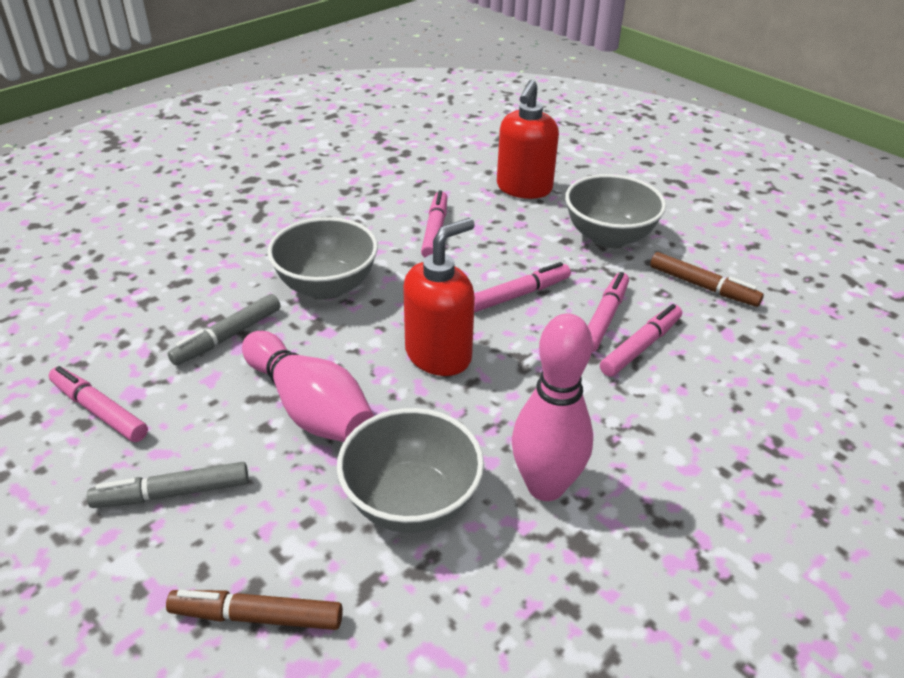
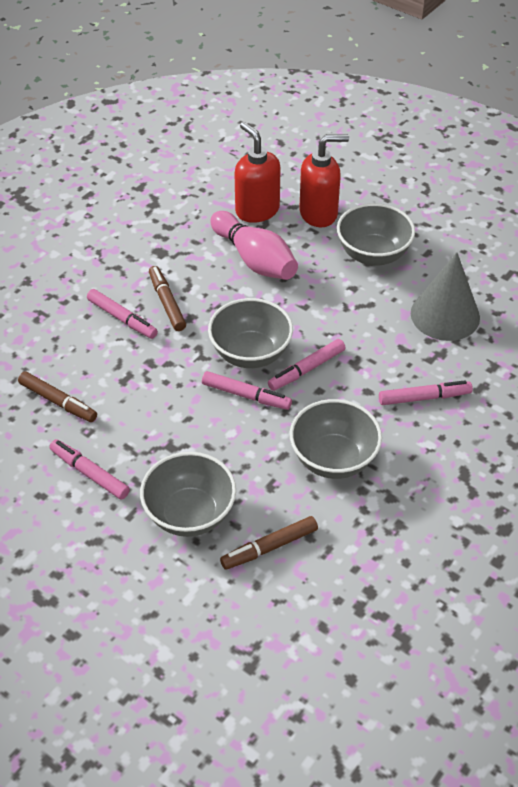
brown marker: 2 -> 3
grey bowl: 3 -> 4
grey cone: 0 -> 1
grey marker: 2 -> 0
pink bowling pin: 2 -> 1

